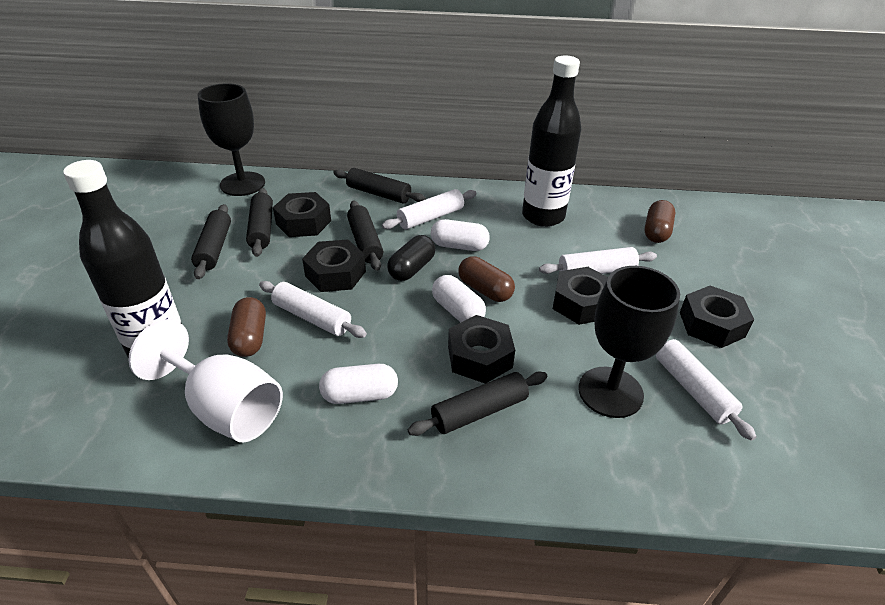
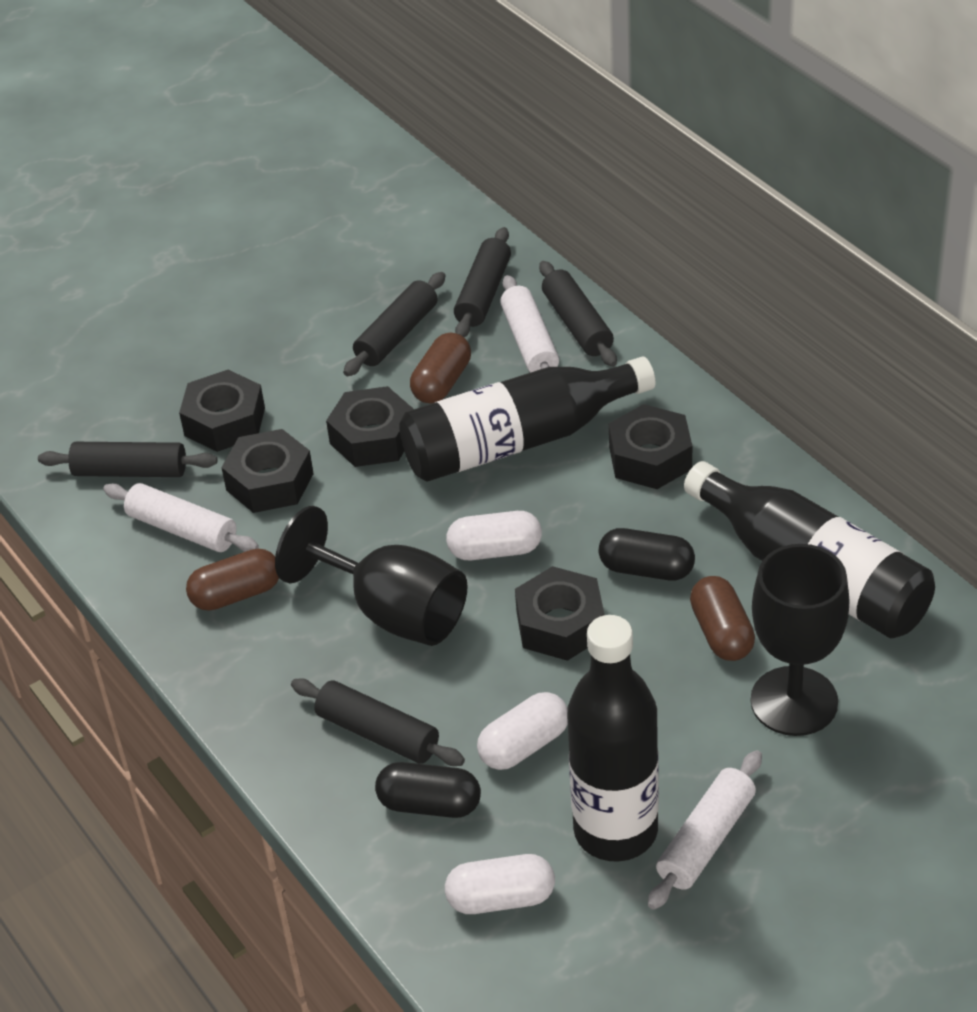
black bottle: 2 -> 3
black capsule: 1 -> 2
white goblet: 1 -> 0
white rolling pin: 4 -> 3

